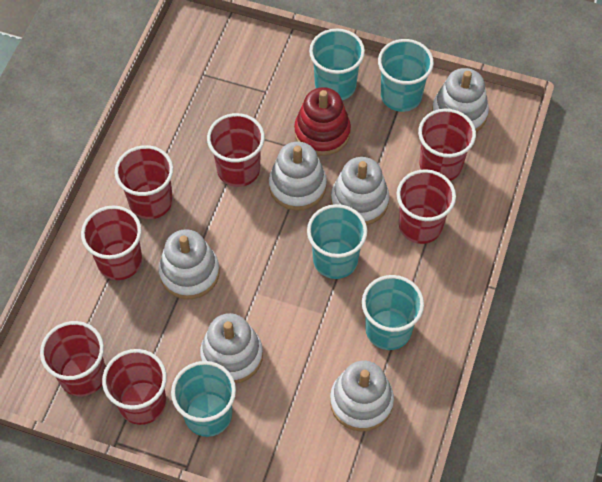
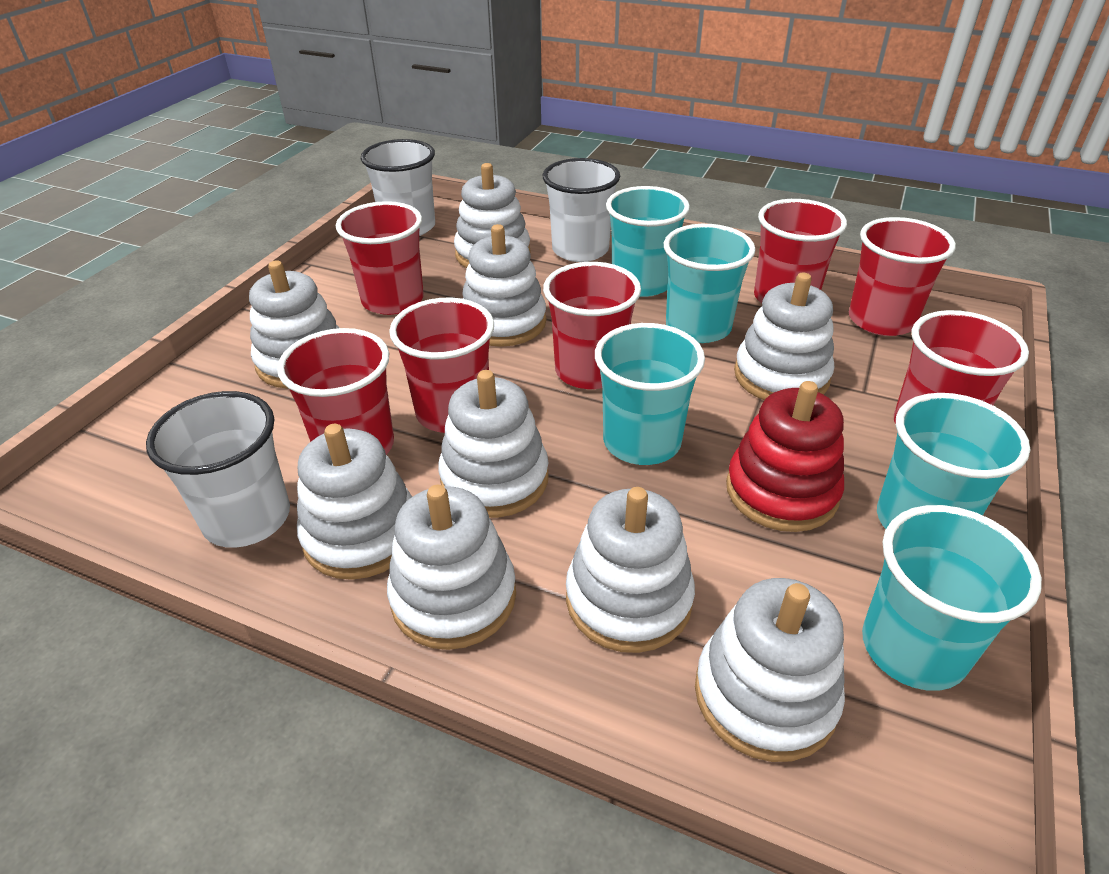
white cup: 0 -> 3
white stacking toy: 6 -> 9

